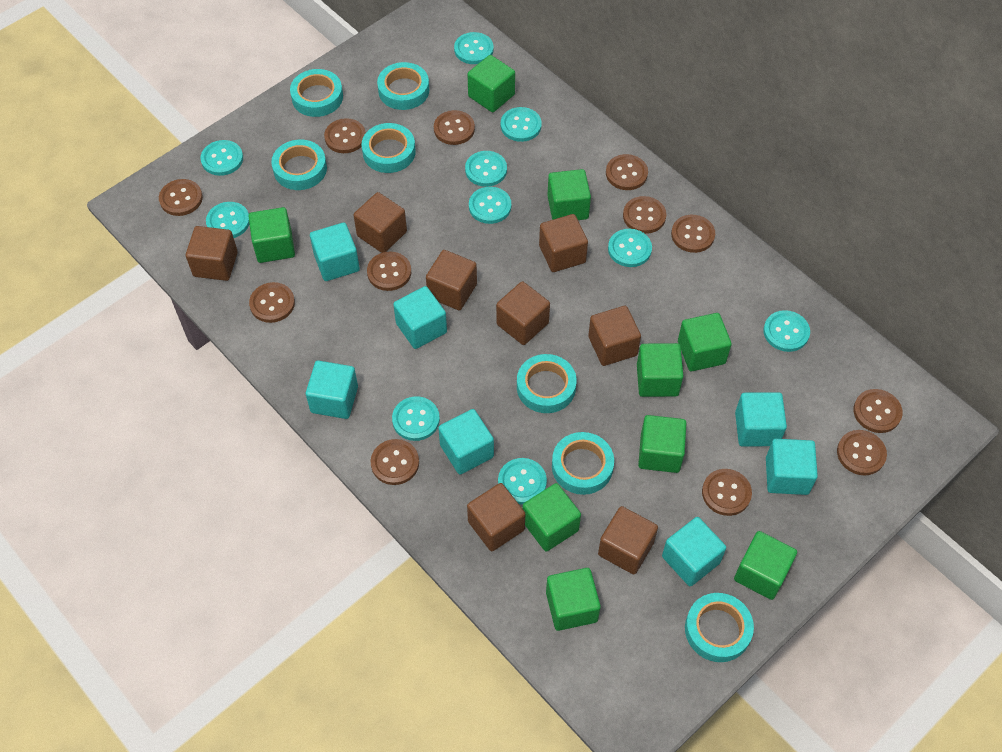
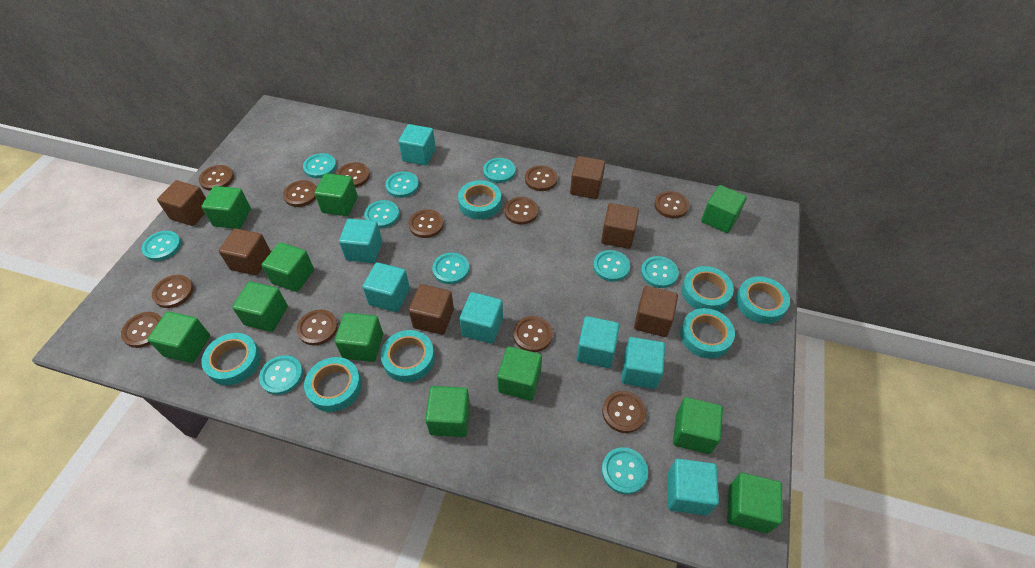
brown cube: 8 -> 6
green cube: 9 -> 11

